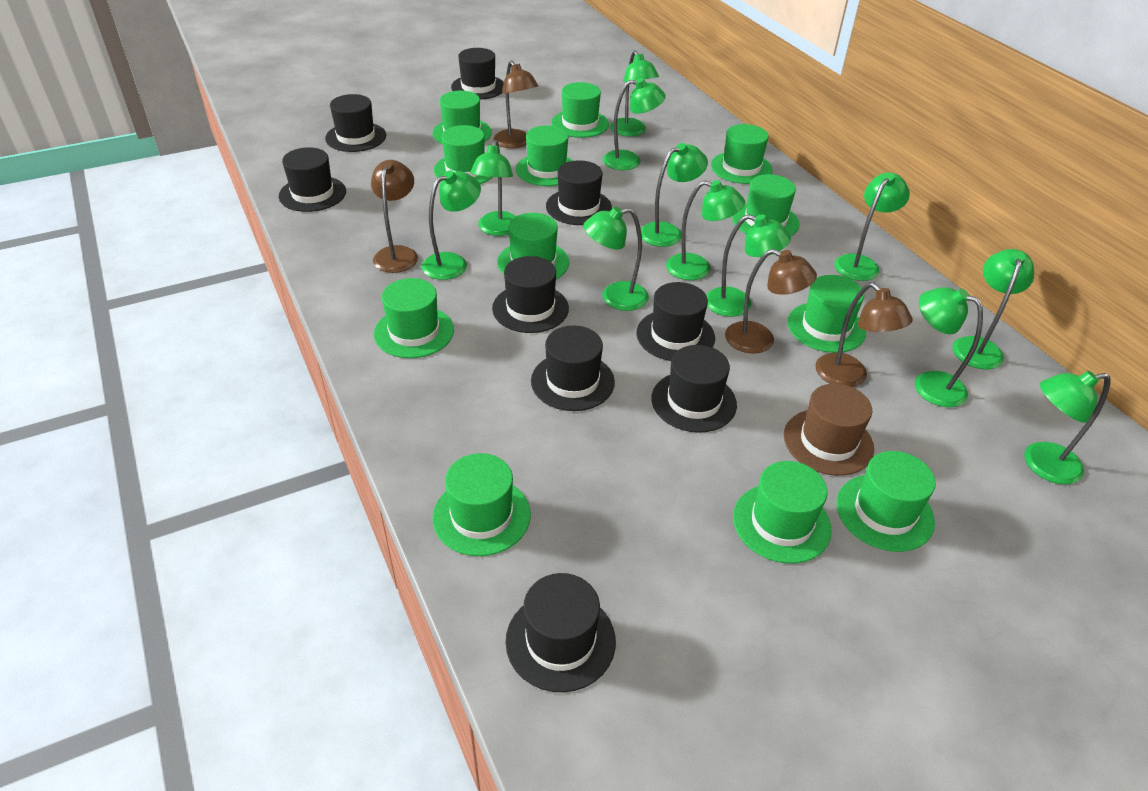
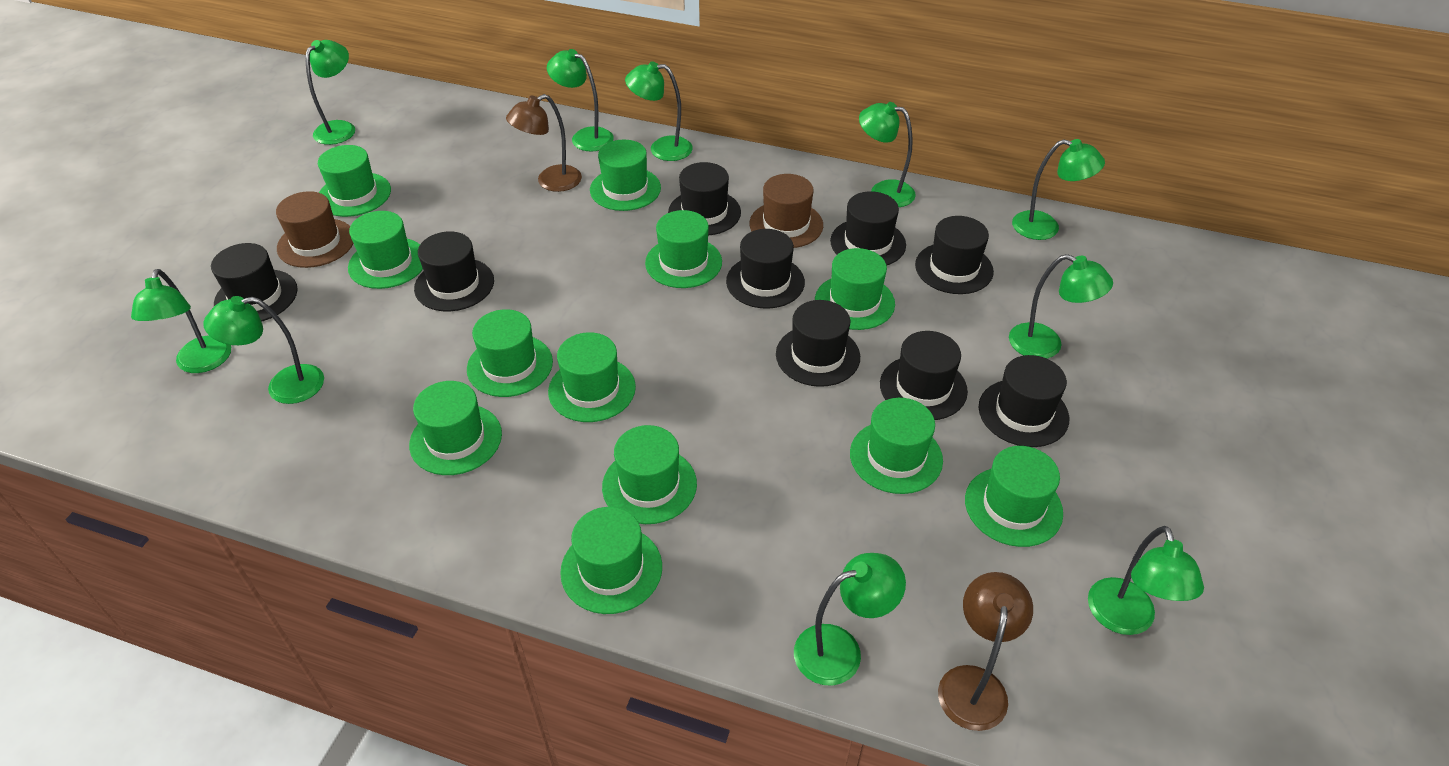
brown hat: 1 -> 2
brown lamp: 4 -> 2
green lamp: 12 -> 10

